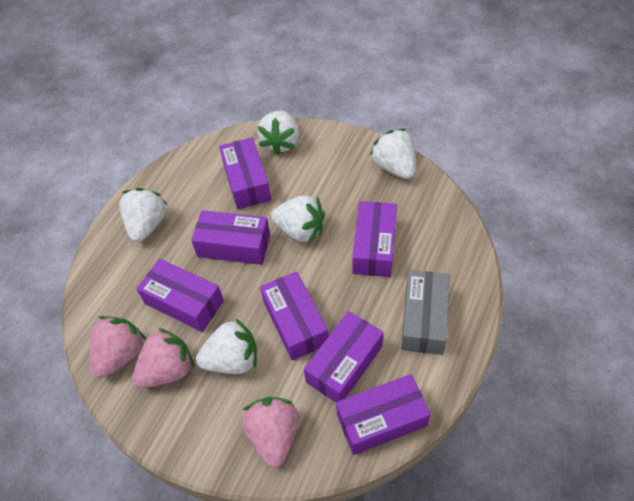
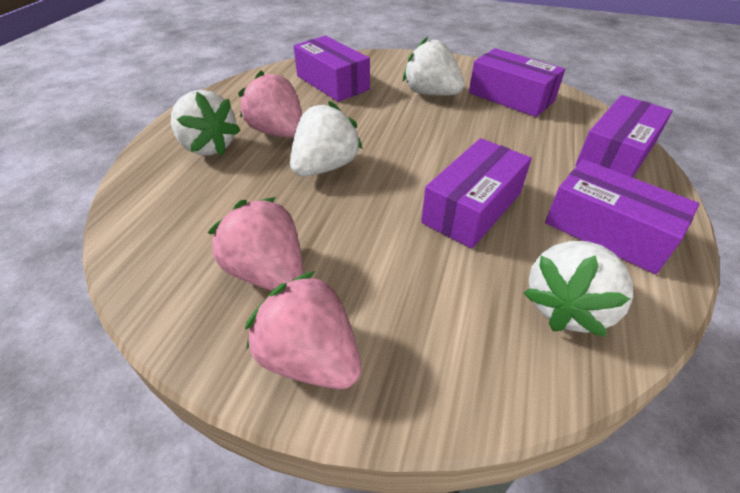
grey box: 1 -> 0
purple box: 7 -> 5
white strawberry: 5 -> 4

